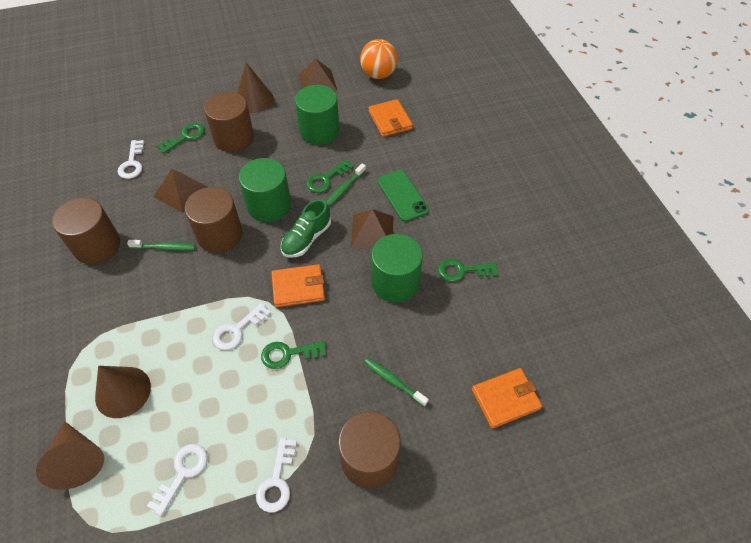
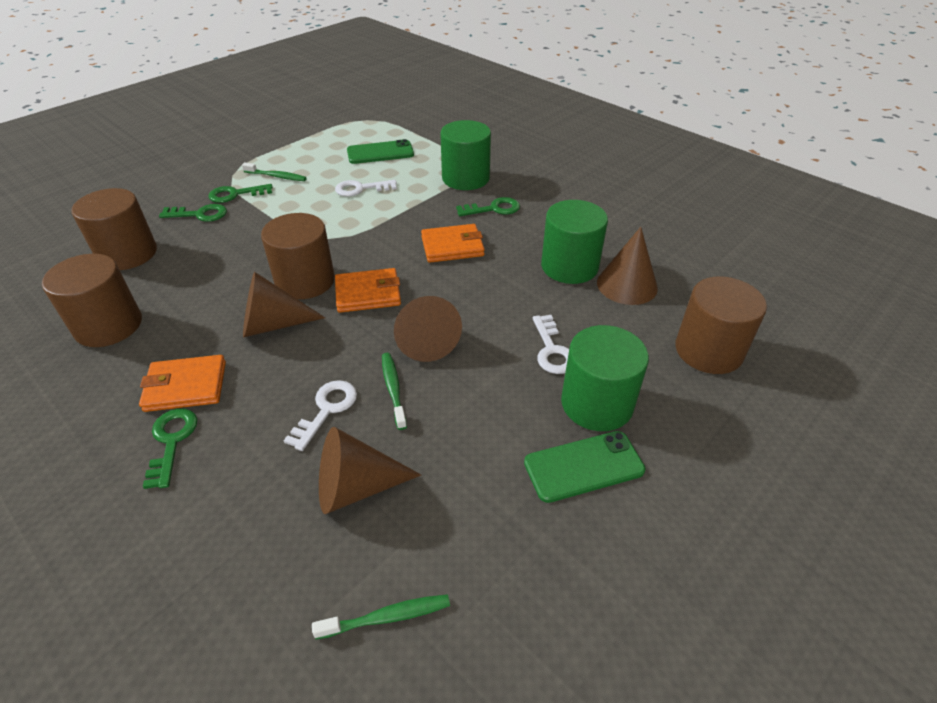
brown cone: 3 -> 4
brown pyramid: 3 -> 0
green phone: 1 -> 2
green shoe: 1 -> 0
orange ball: 1 -> 0
white key: 4 -> 3

